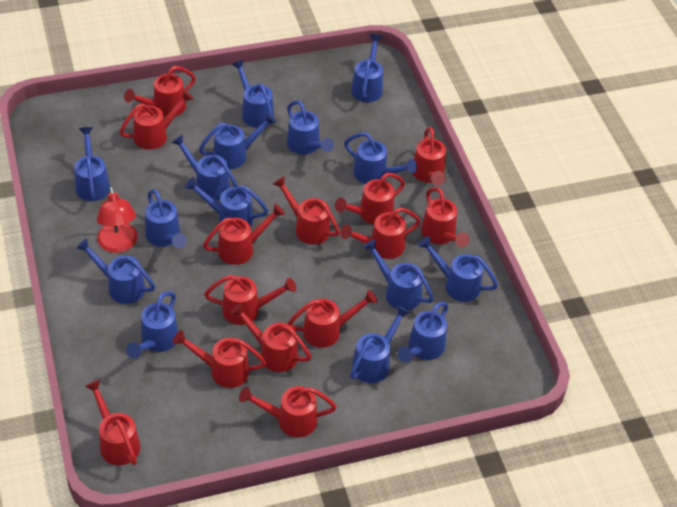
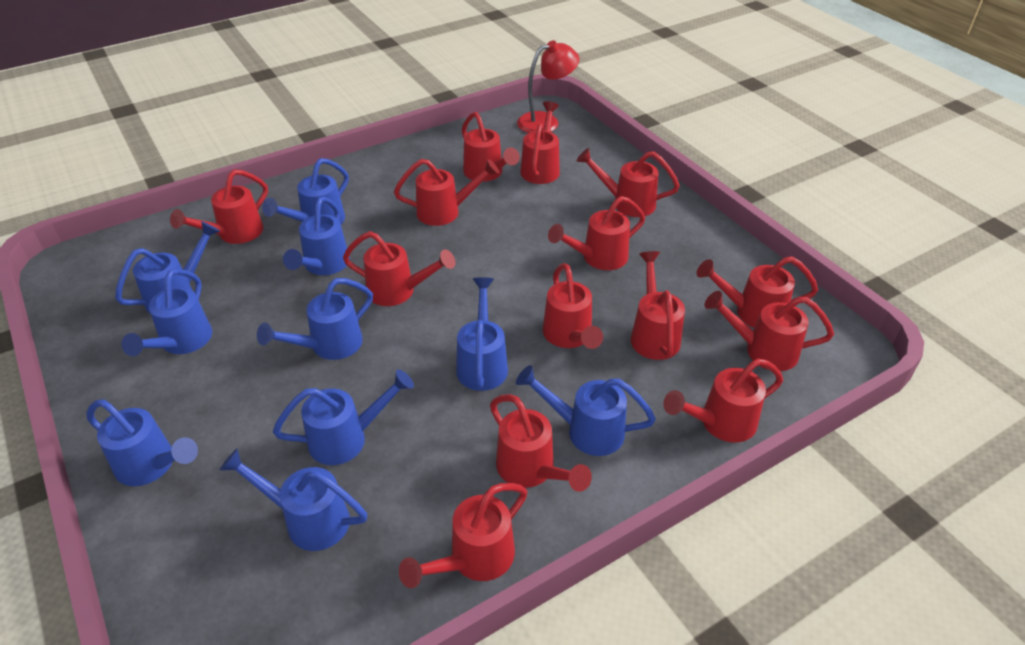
blue watering can: 15 -> 10

